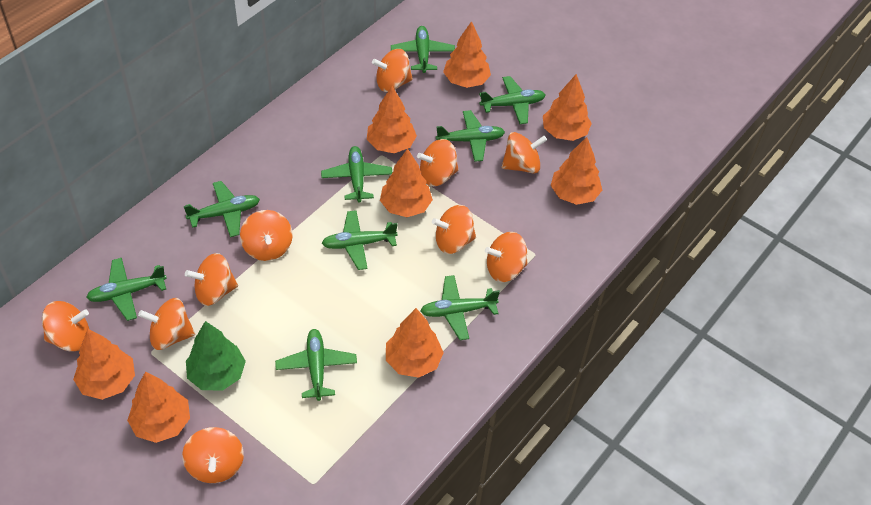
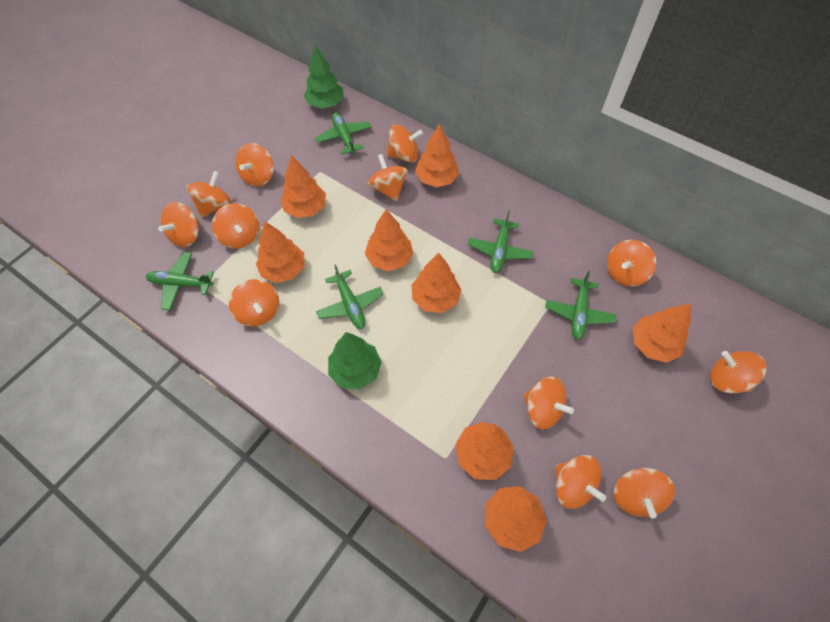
green plane: 9 -> 5
green tree: 1 -> 2
orange spinning top: 10 -> 12

